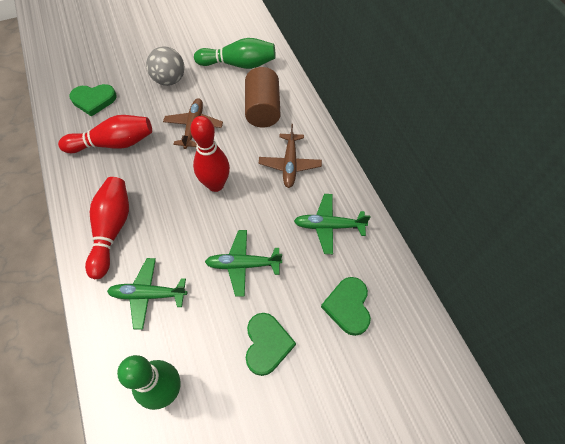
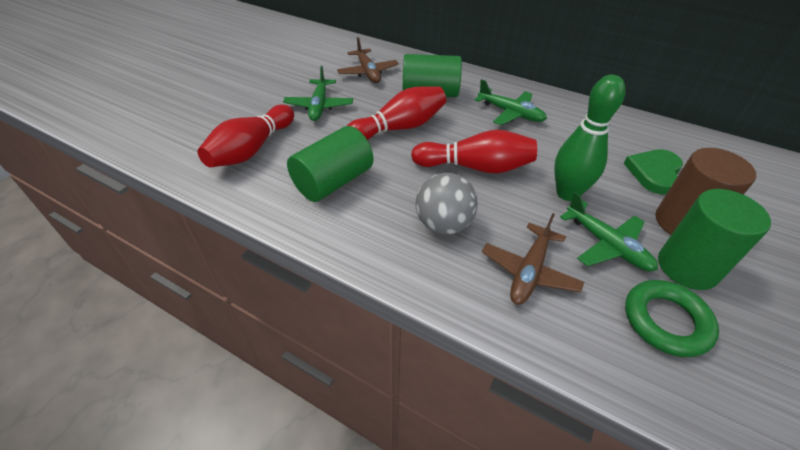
green bowling pin: 2 -> 1
green cylinder: 0 -> 3
green heart: 3 -> 1
green ring: 0 -> 1

